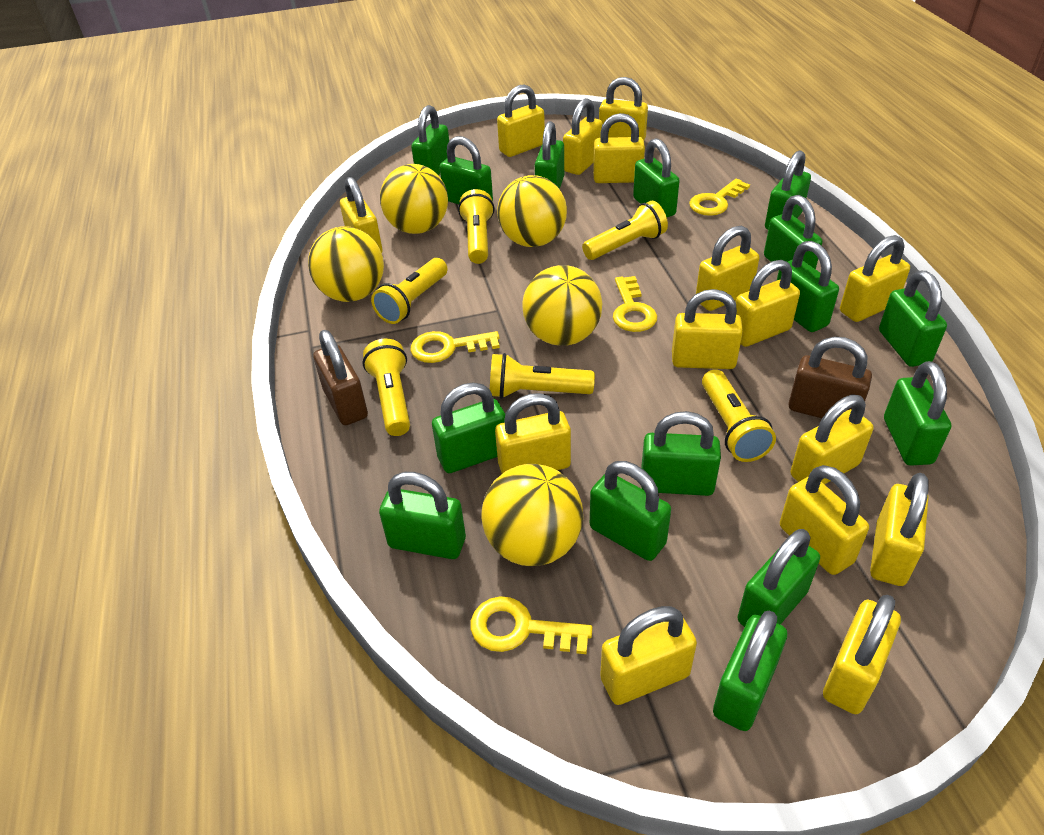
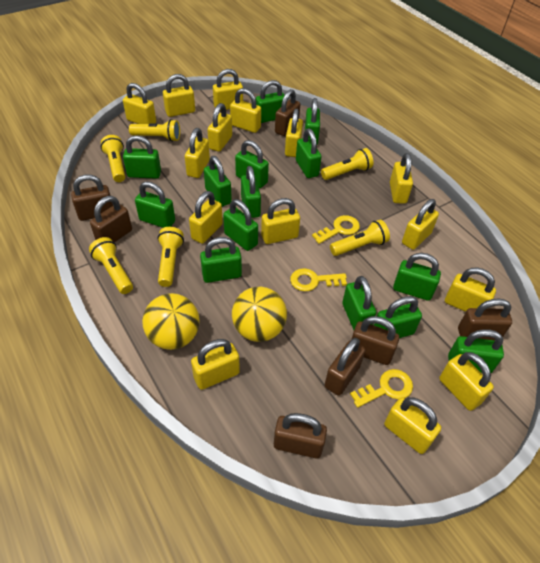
brown padlock: 2 -> 7
green padlock: 15 -> 14
yellow ball: 5 -> 2
yellow key: 4 -> 3

